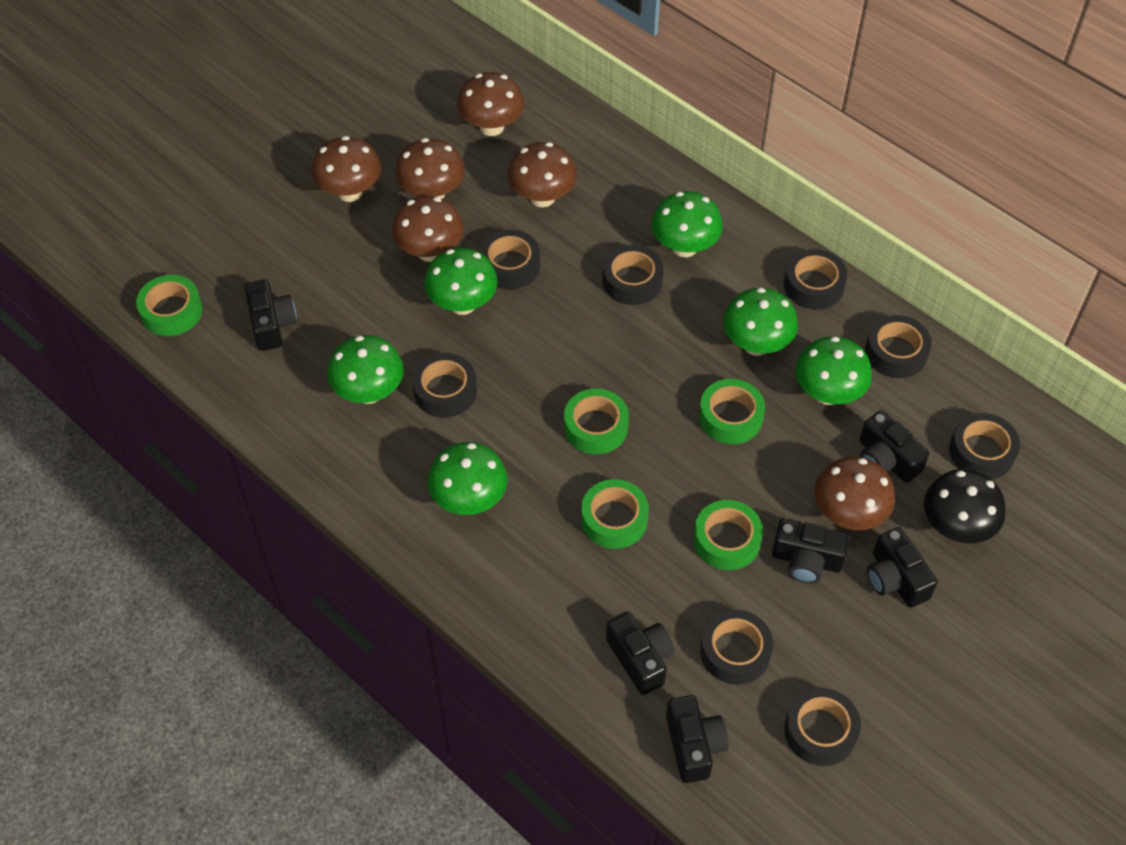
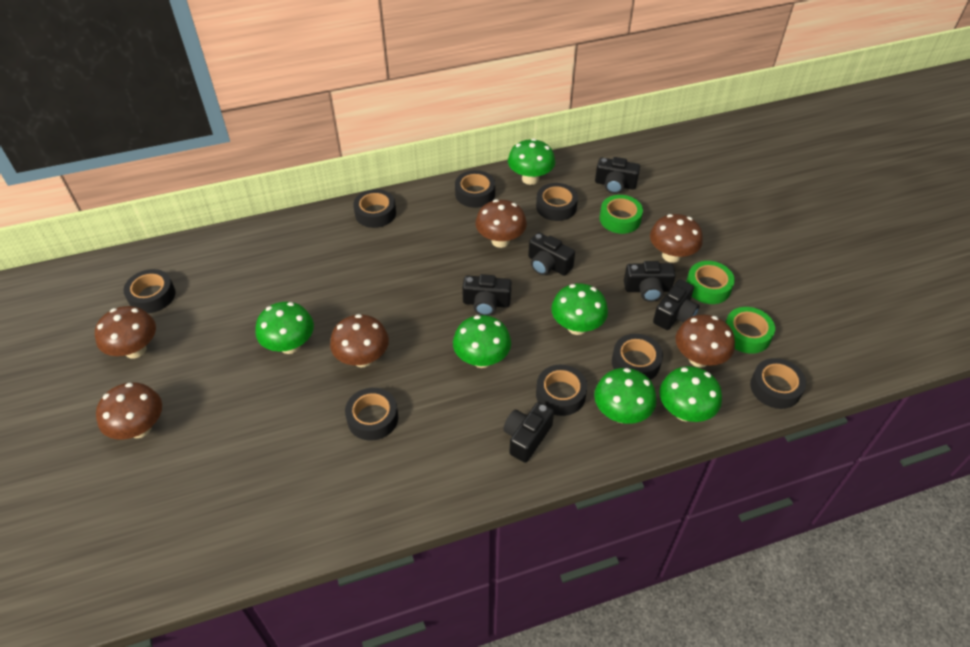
black mushroom: 1 -> 0
green tape: 5 -> 3

